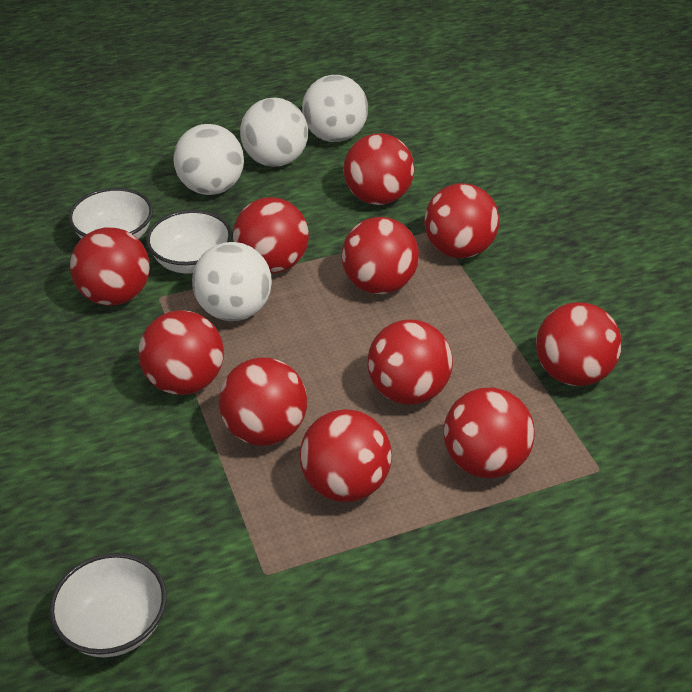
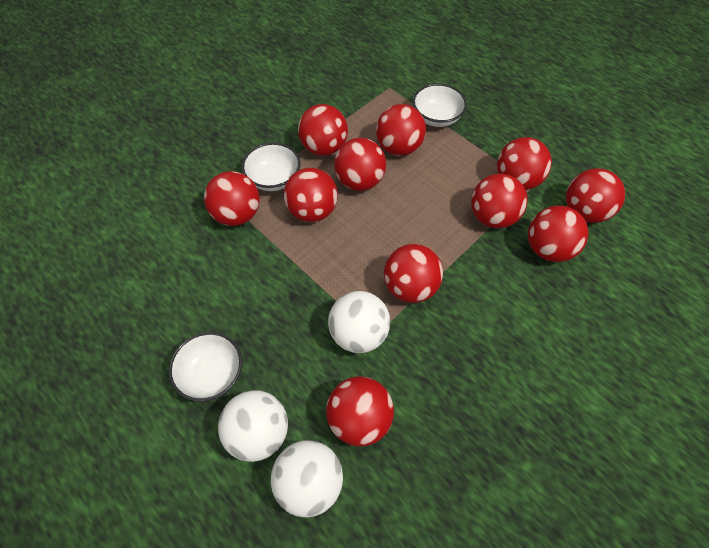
white ball: 4 -> 3

